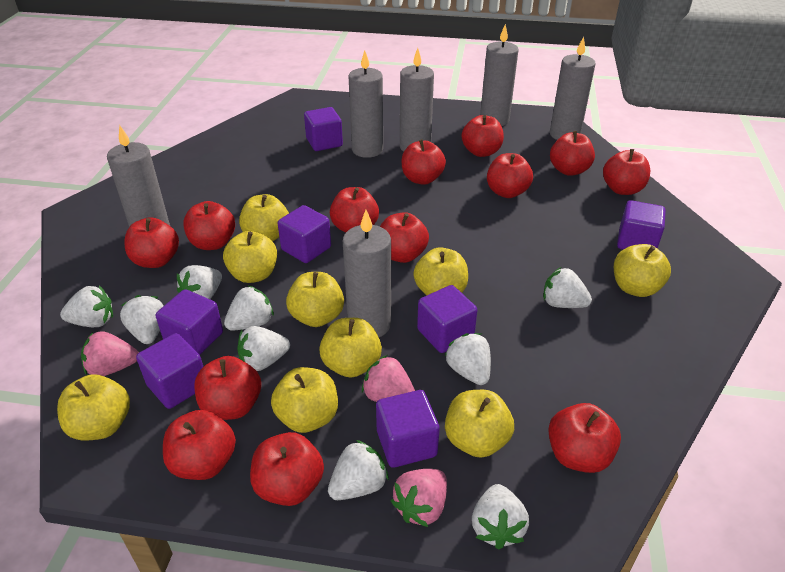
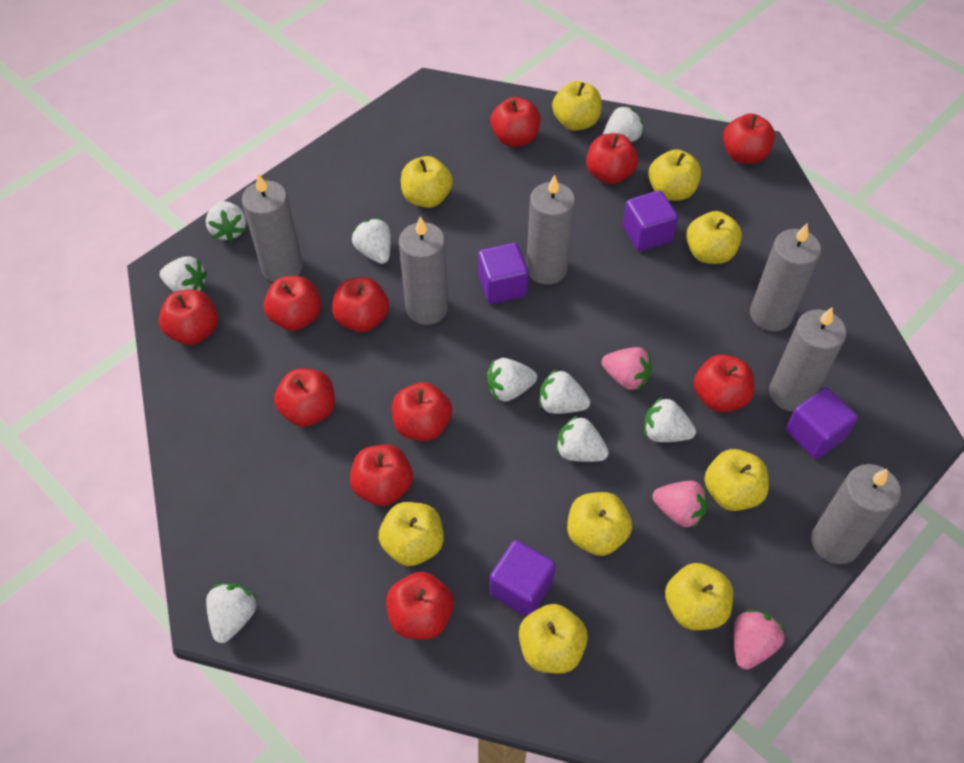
purple cube: 7 -> 4
red apple: 13 -> 11

